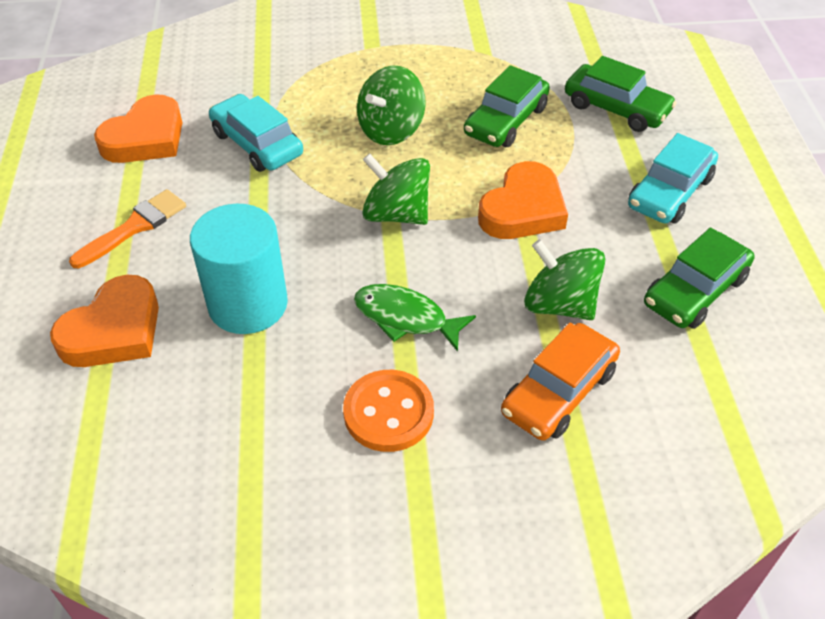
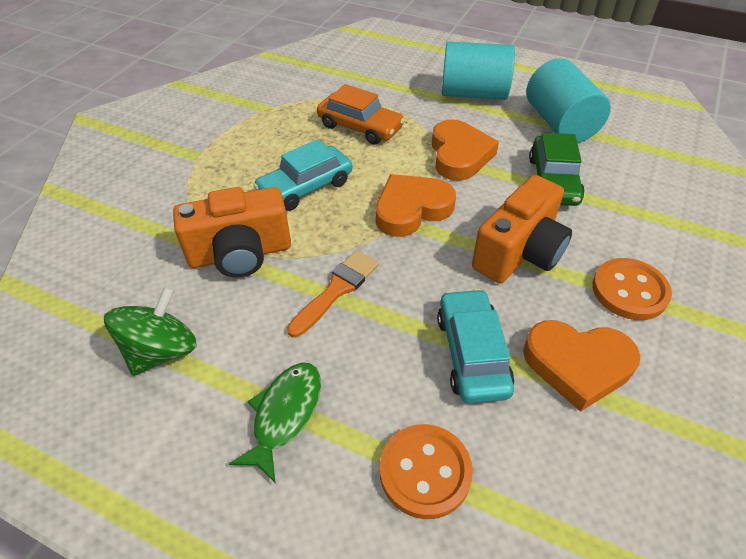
green car: 3 -> 1
green spinning top: 3 -> 1
orange button: 1 -> 2
orange camera: 0 -> 2
turquoise cylinder: 1 -> 2

